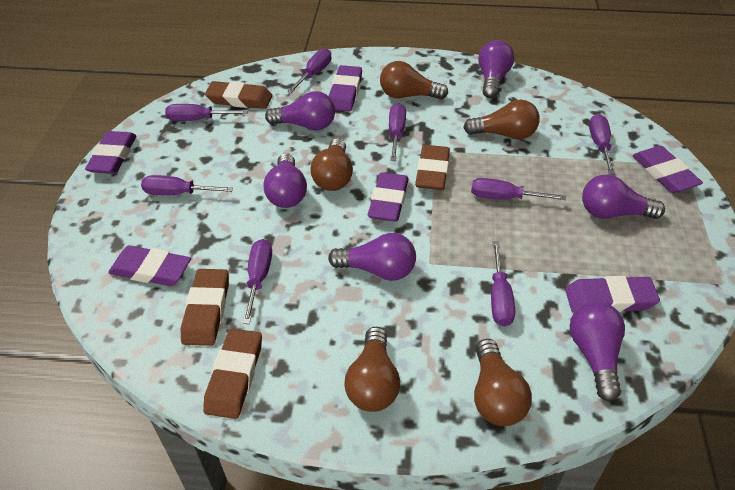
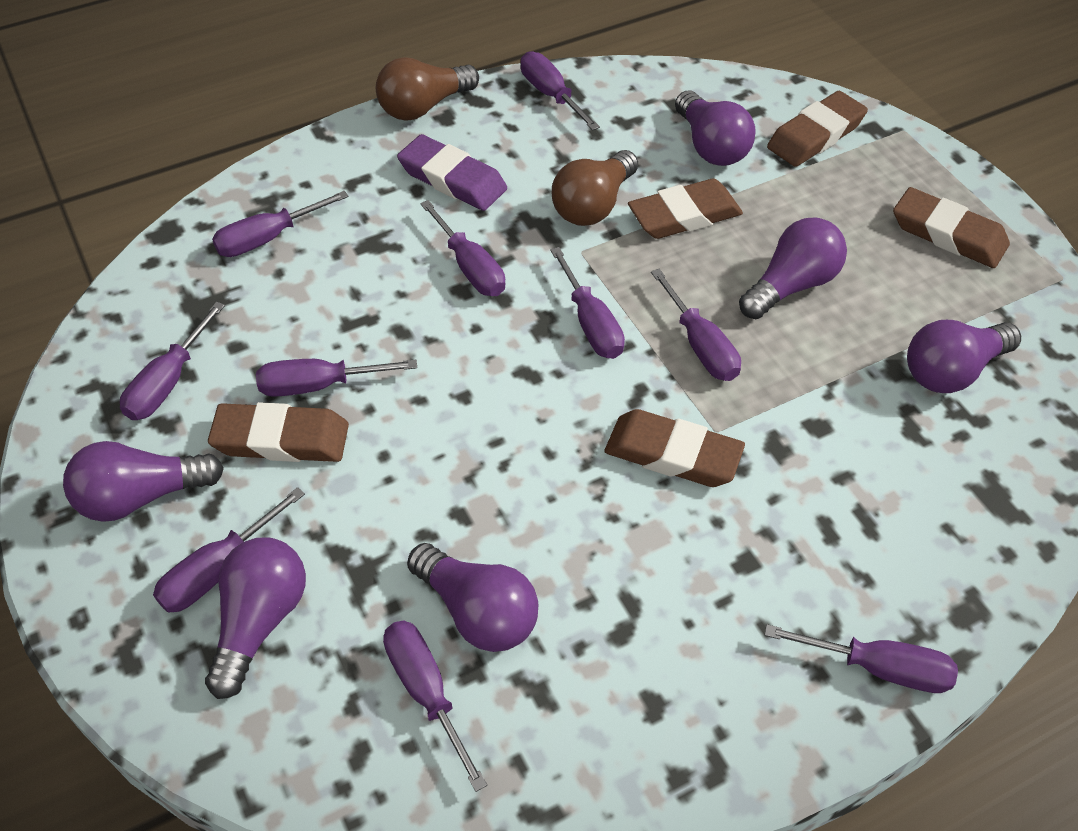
brown eraser: 4 -> 5
brown light bulb: 5 -> 2
purple eraser: 6 -> 1
purple screwdriver: 8 -> 10

